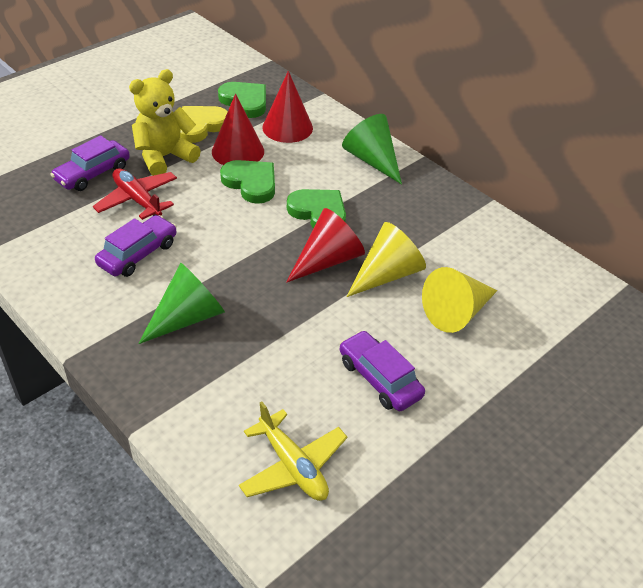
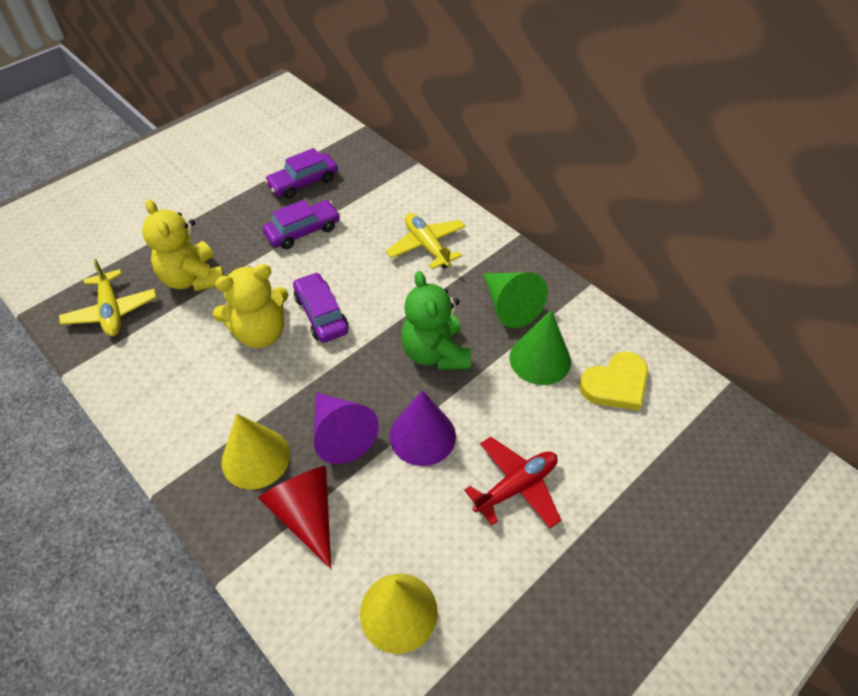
green heart: 3 -> 0
green teddy bear: 0 -> 1
purple cone: 0 -> 2
red cone: 3 -> 1
yellow plane: 1 -> 2
yellow teddy bear: 1 -> 2

